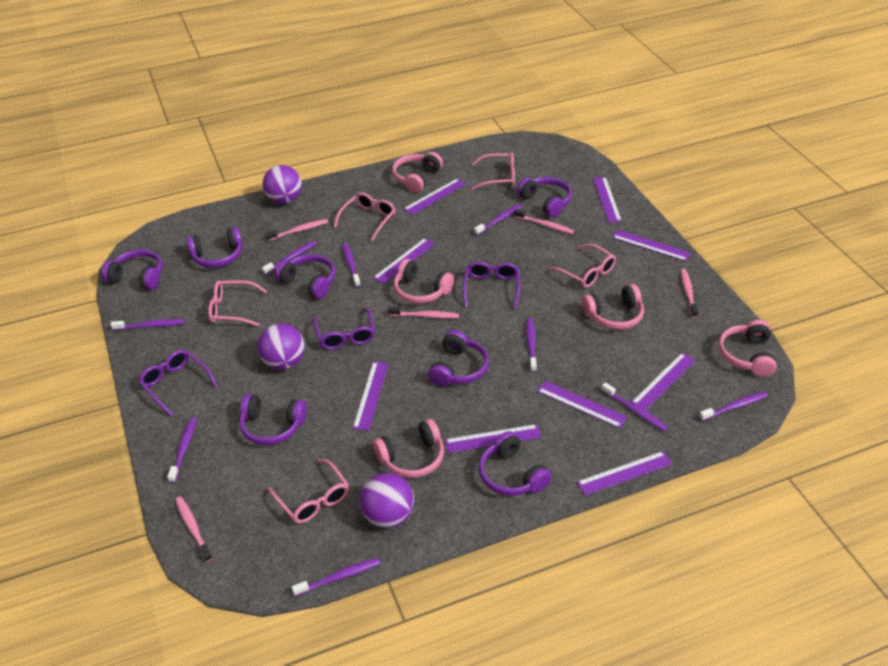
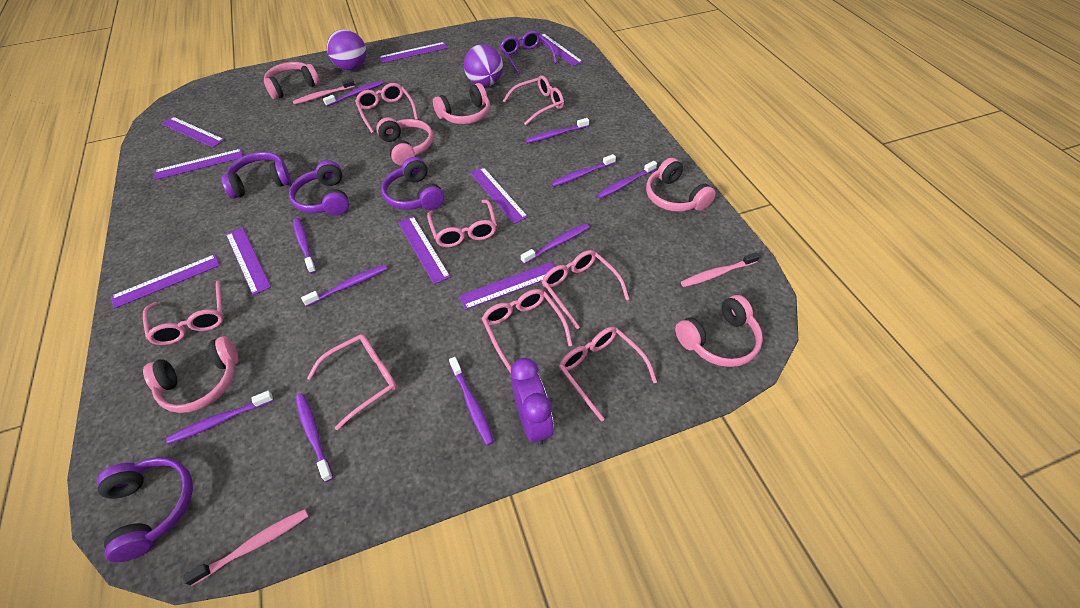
pink glasses: 5 -> 8
pink headphones: 5 -> 6
pink toothbrush: 5 -> 3
purple ball: 3 -> 2
purple clock: 0 -> 1
purple glasses: 3 -> 1
purple headphones: 7 -> 4
purple toothbrush: 9 -> 10

